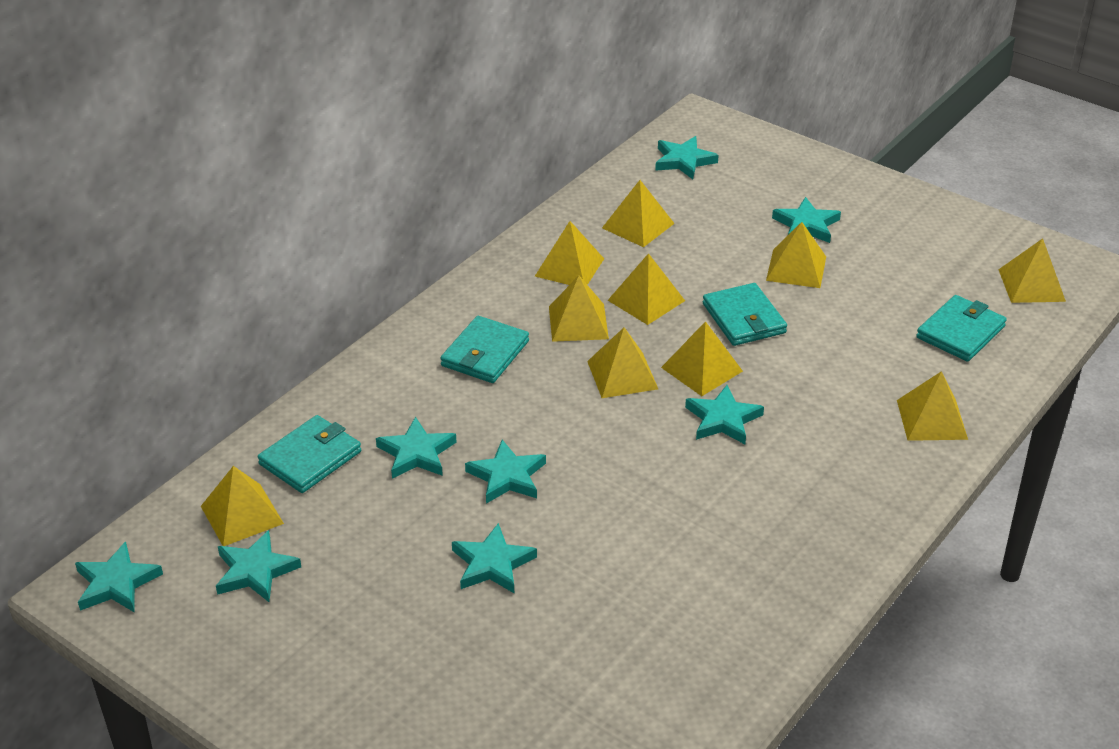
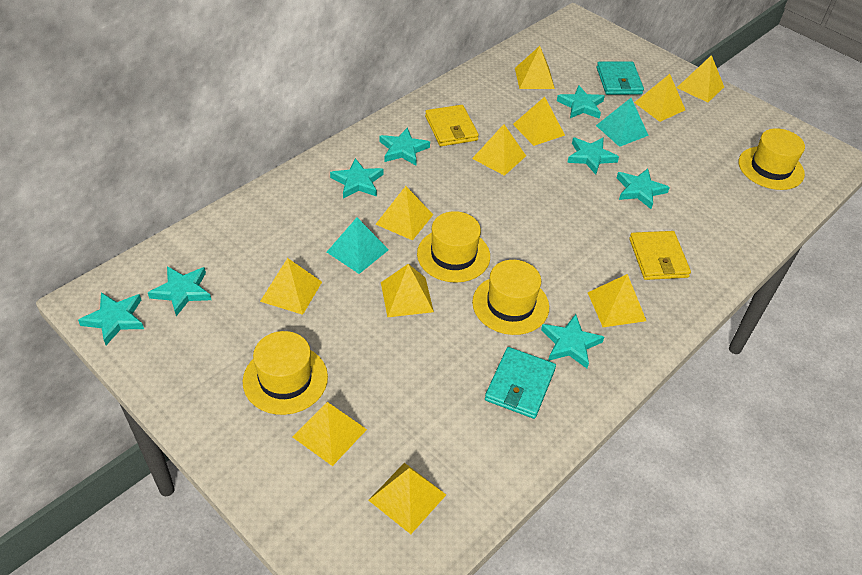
turquoise pyramid: 0 -> 2
turquoise wallet: 4 -> 2
yellow hat: 0 -> 4
yellow pyramid: 10 -> 11
yellow wallet: 0 -> 2

